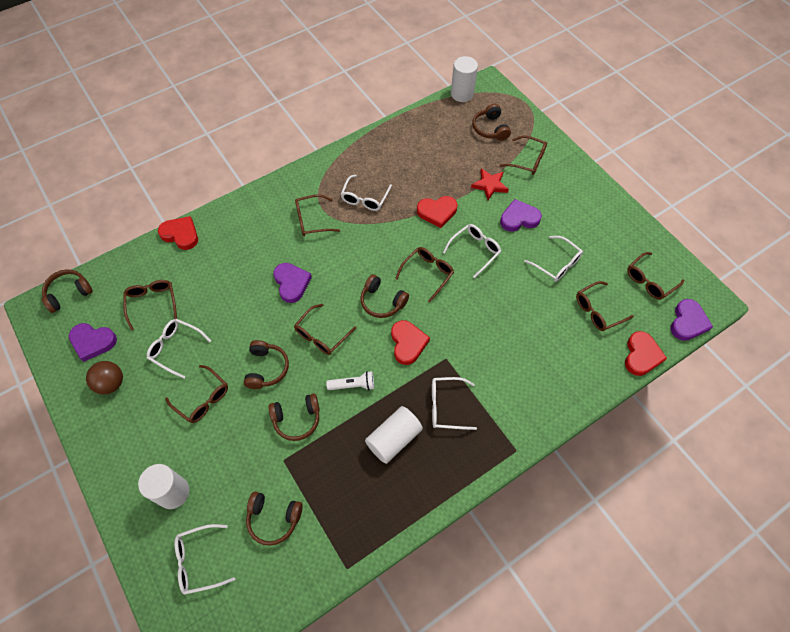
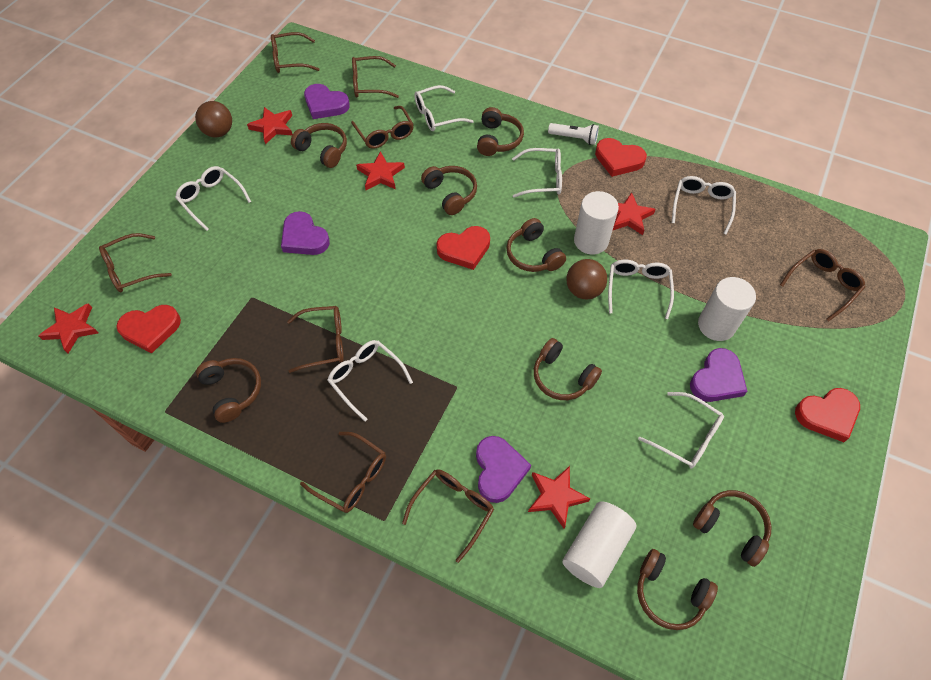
brown ball: 1 -> 2
brown headphones: 6 -> 8
red star: 1 -> 5
white glasses: 6 -> 7

